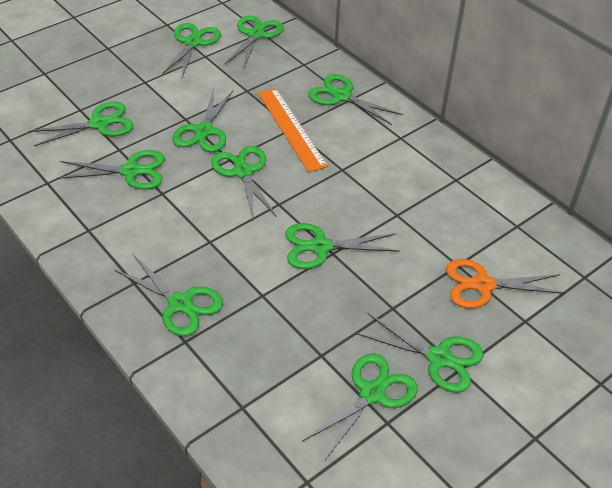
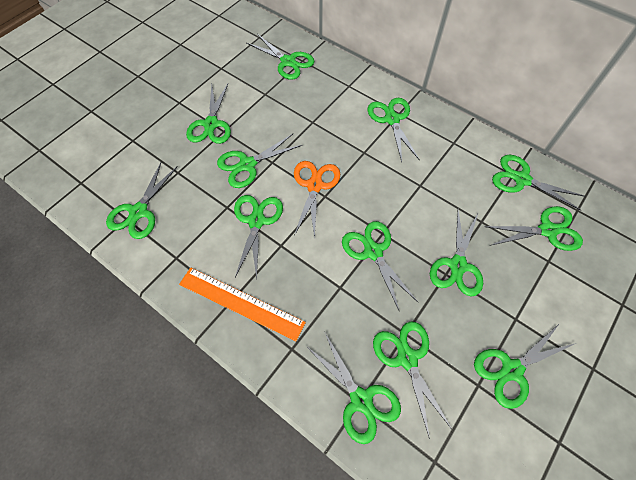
green scissors: 11 -> 13

